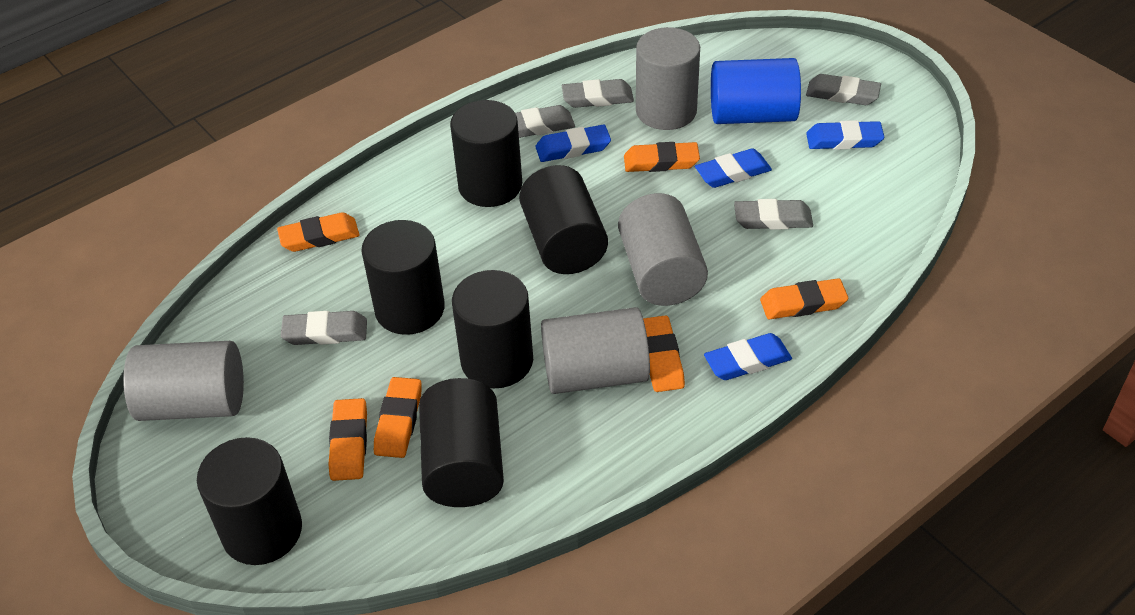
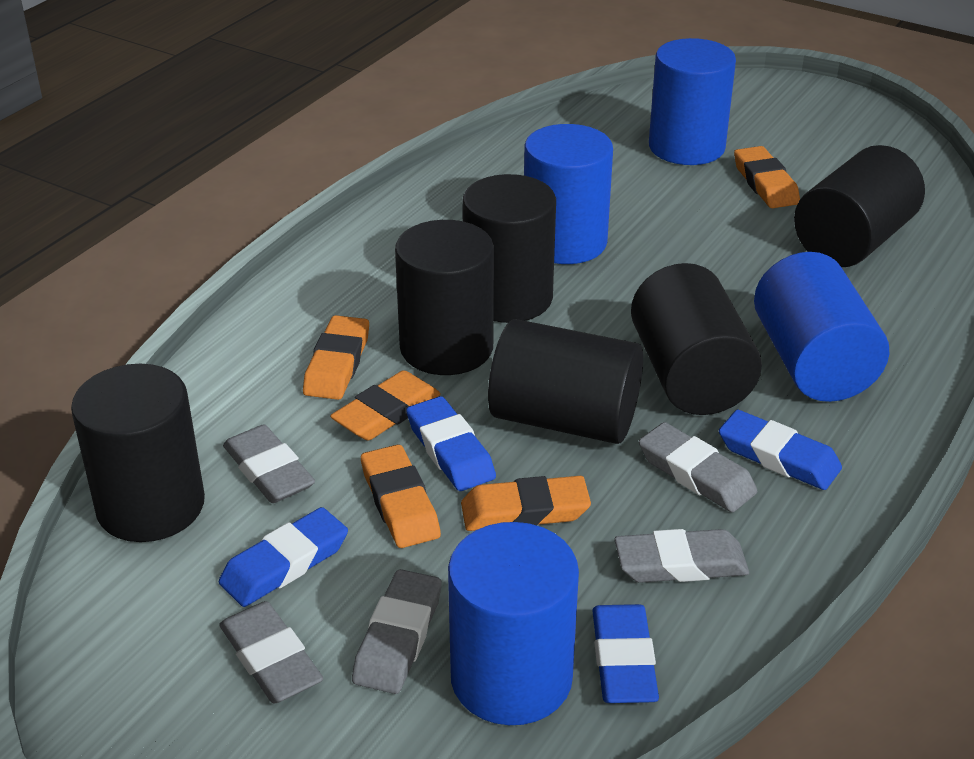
blue cylinder: 1 -> 4
grey cylinder: 4 -> 0
orange eraser: 6 -> 5

